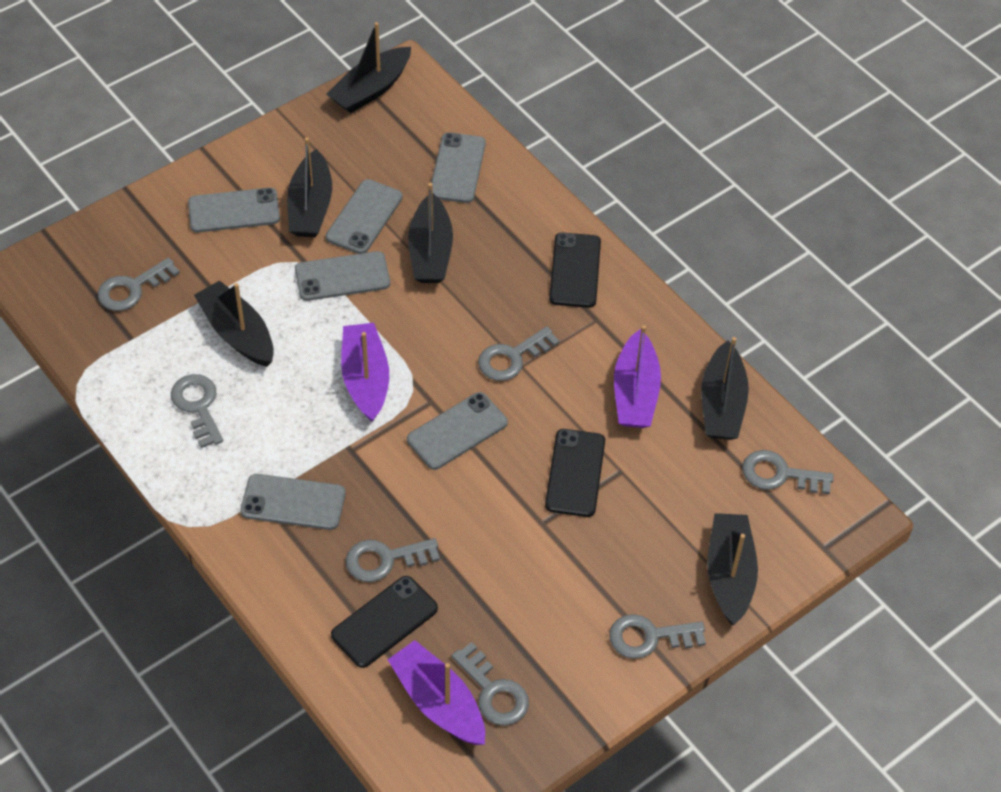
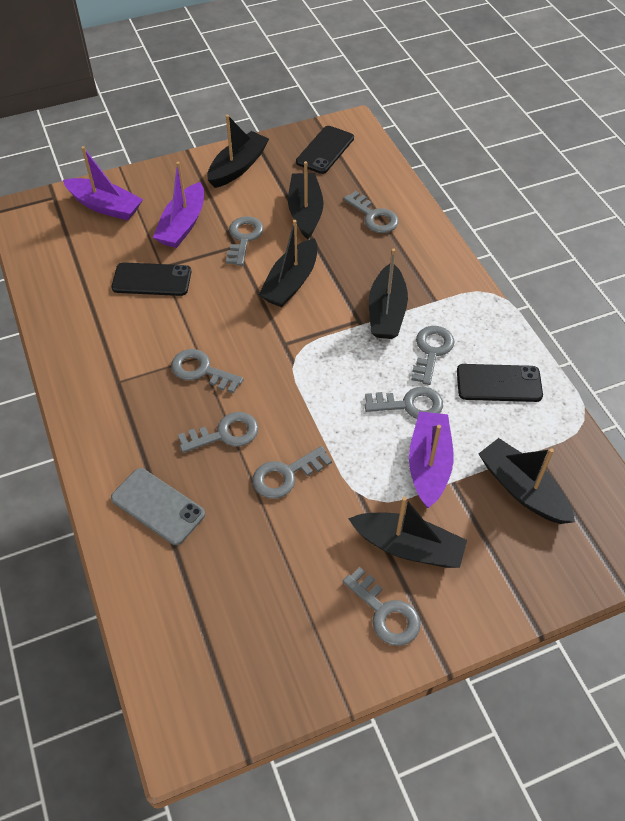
grey key: 7 -> 8
grey phone: 6 -> 1

